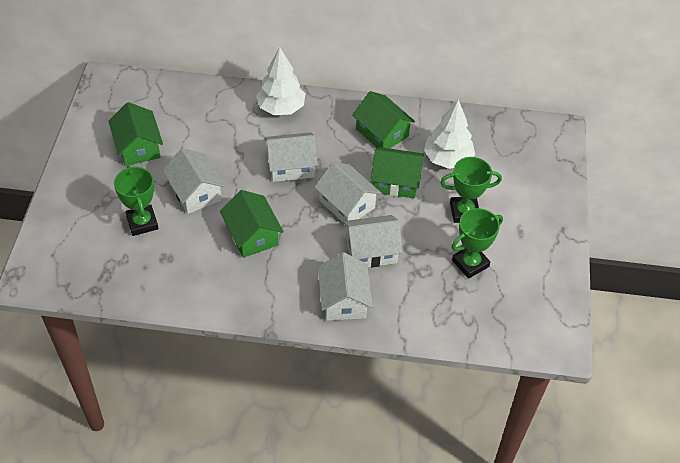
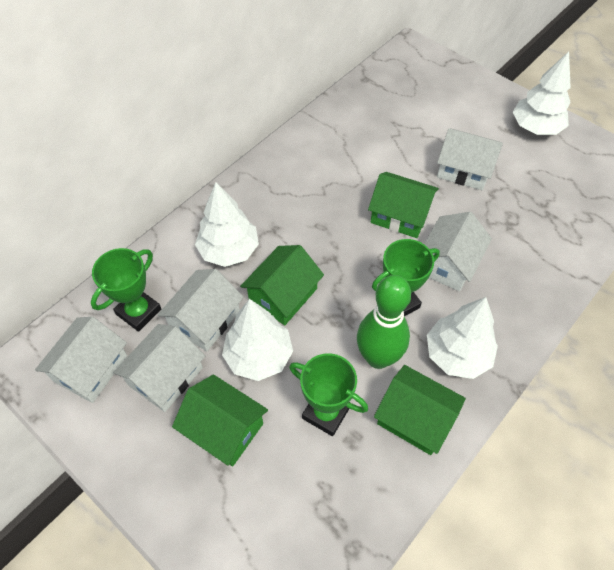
green bowling pin: 0 -> 1
white tree: 2 -> 4

